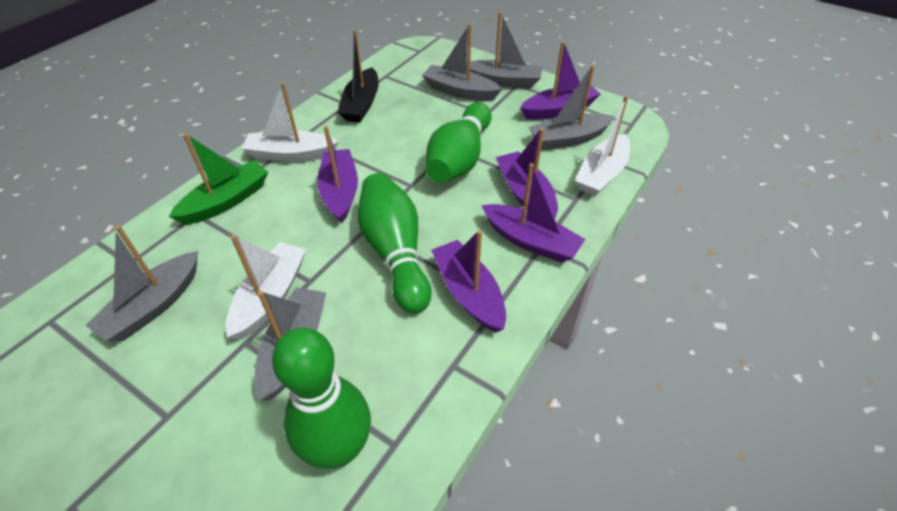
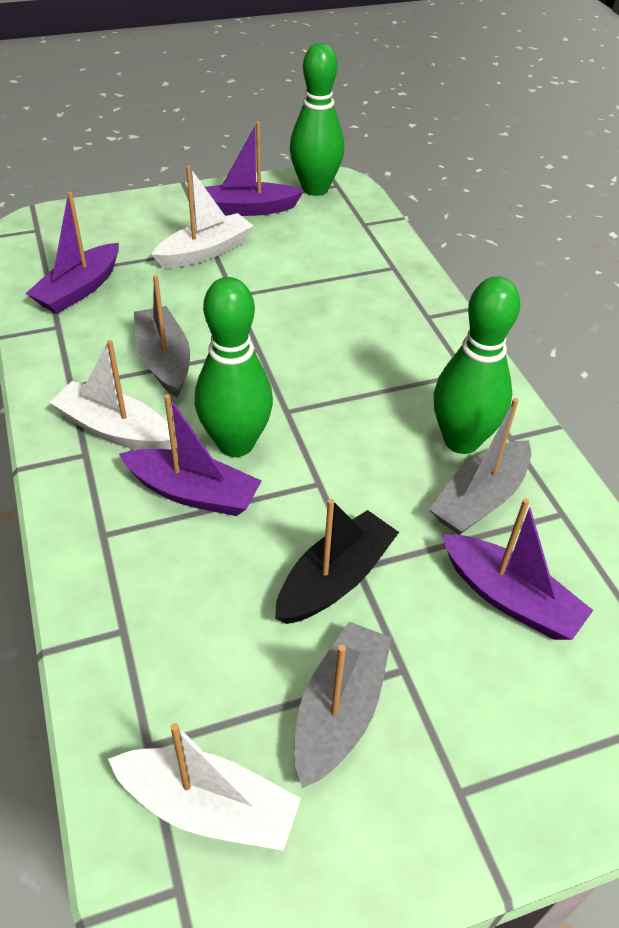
green boat: 1 -> 0
grey boat: 5 -> 3
purple boat: 5 -> 4

